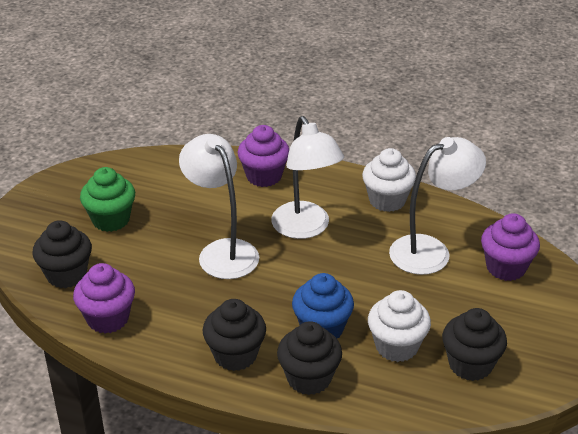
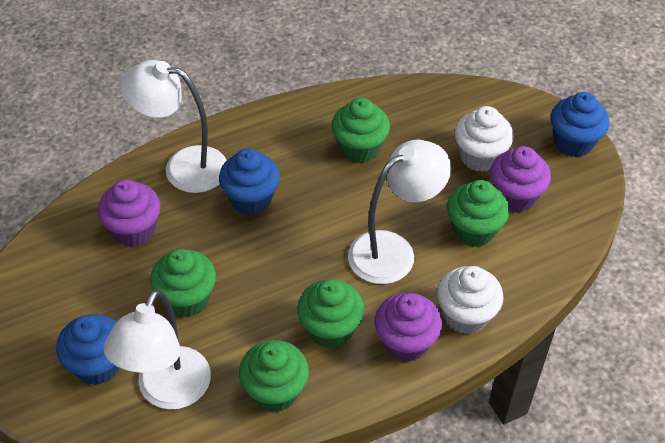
black cupcake: 4 -> 0
blue cupcake: 1 -> 3
green cupcake: 1 -> 5

